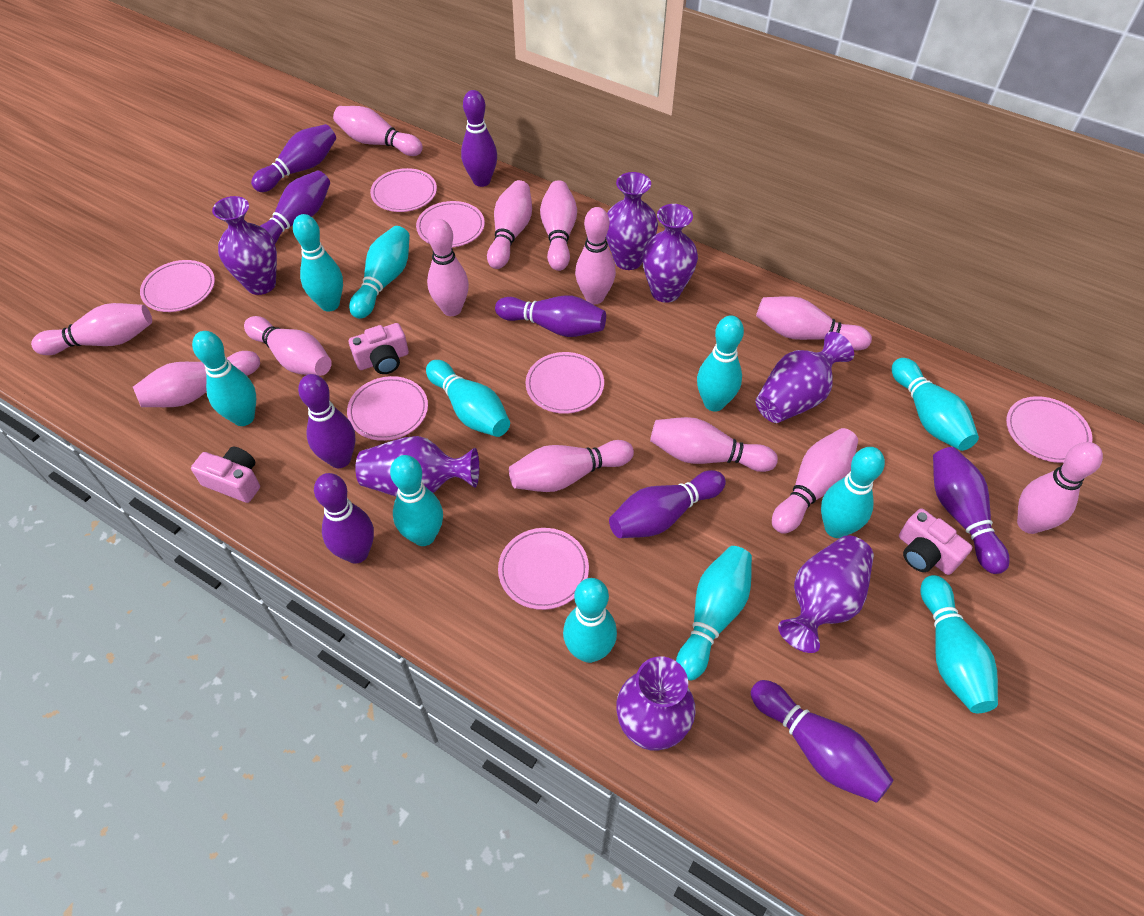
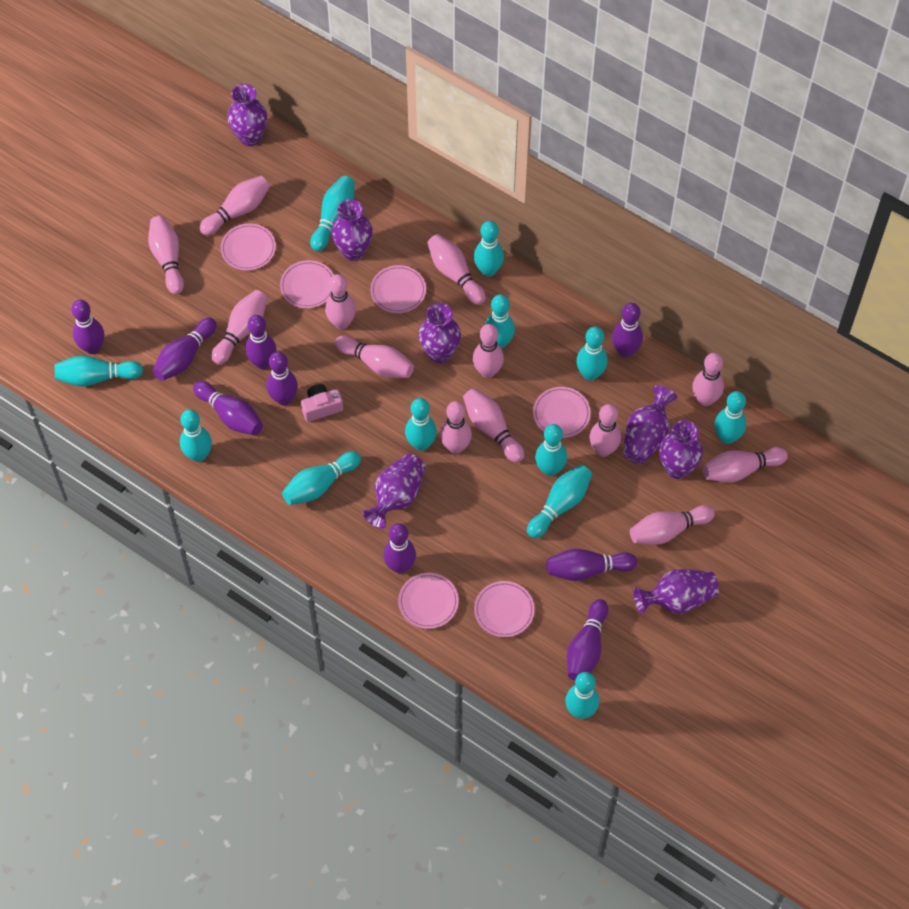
pink camera: 3 -> 1
pink plate: 7 -> 6
turquoise bowling pin: 11 -> 12

